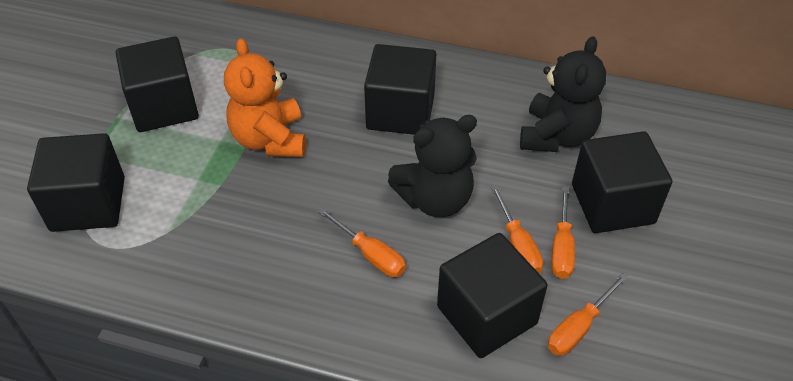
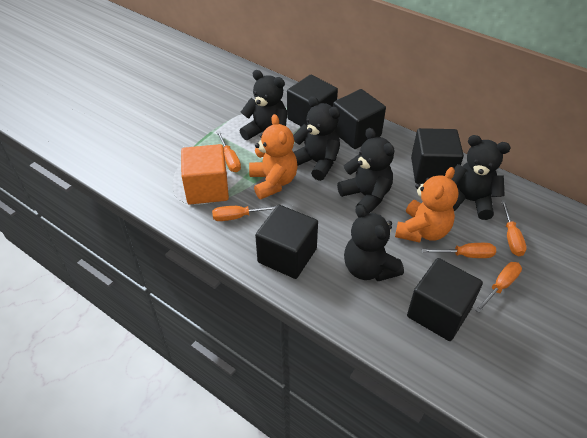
black teddy bear: 2 -> 5
orange cube: 0 -> 1
orange screwdriver: 4 -> 5
orange teddy bear: 1 -> 2

